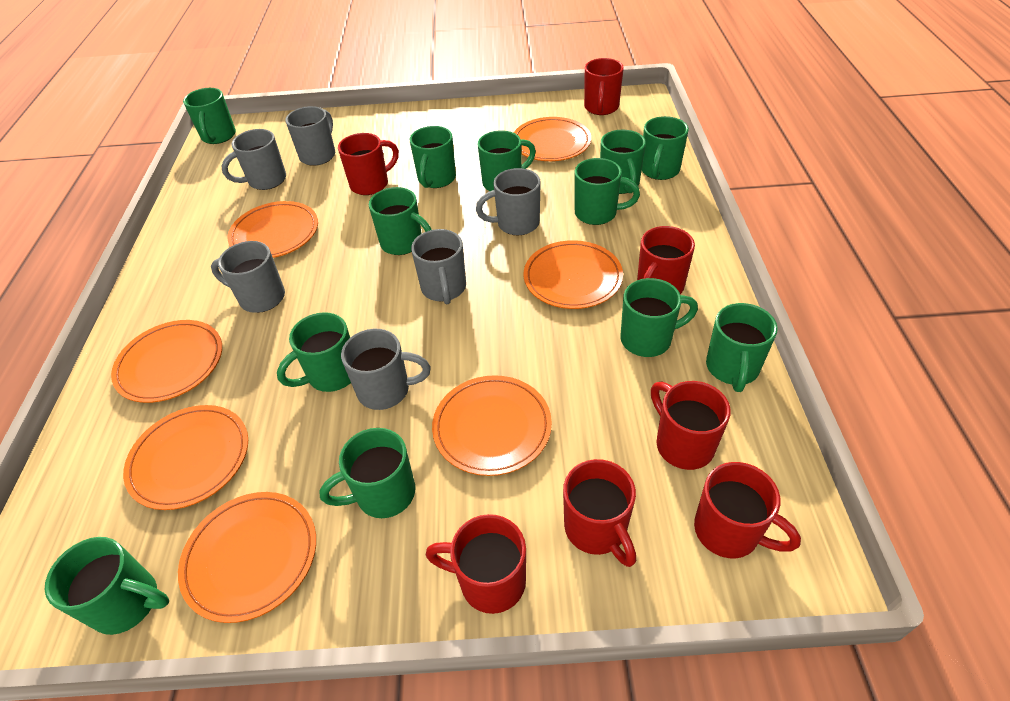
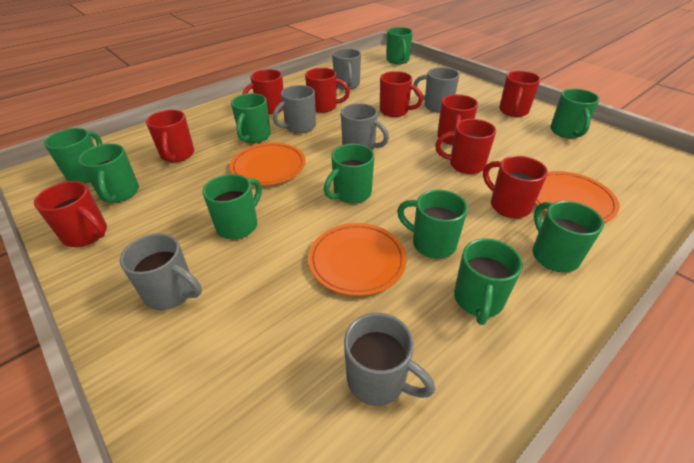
green mug: 12 -> 10
orange plate: 7 -> 3
red mug: 7 -> 9

